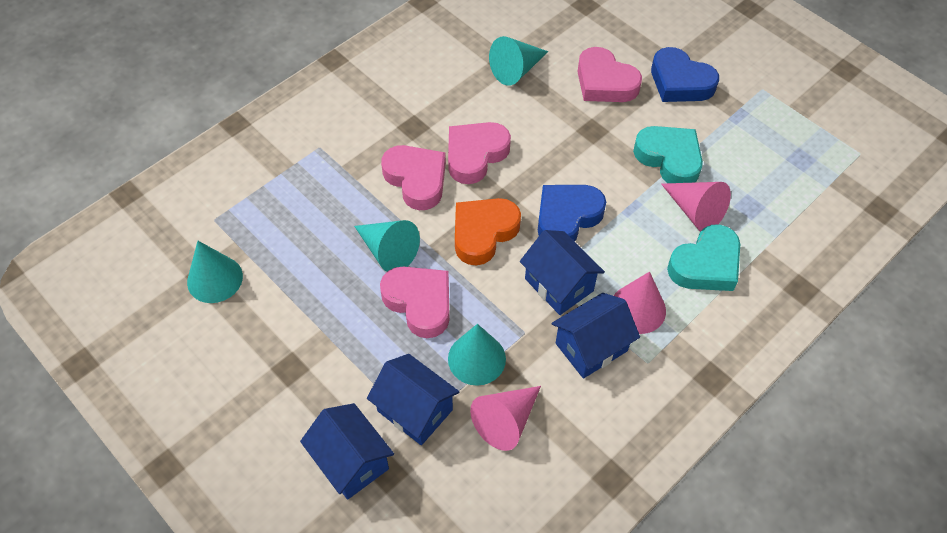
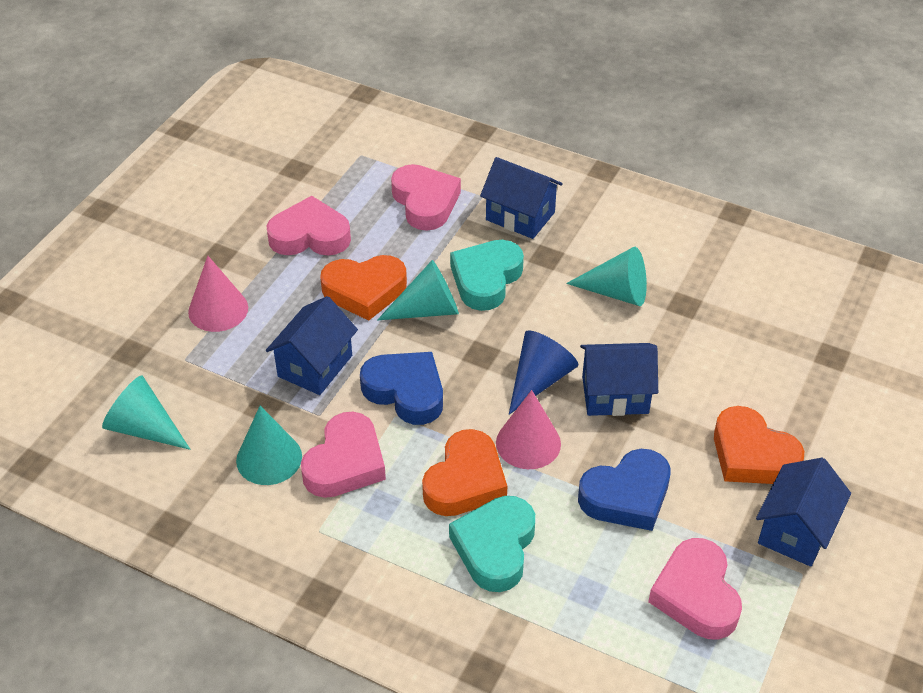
blue cone: 0 -> 1
orange heart: 1 -> 3
pink cone: 3 -> 2

